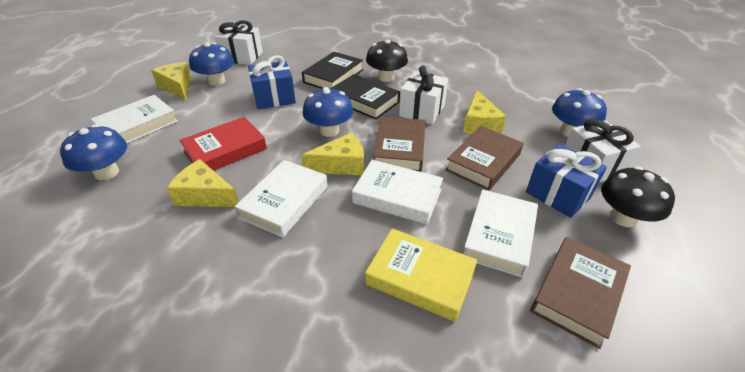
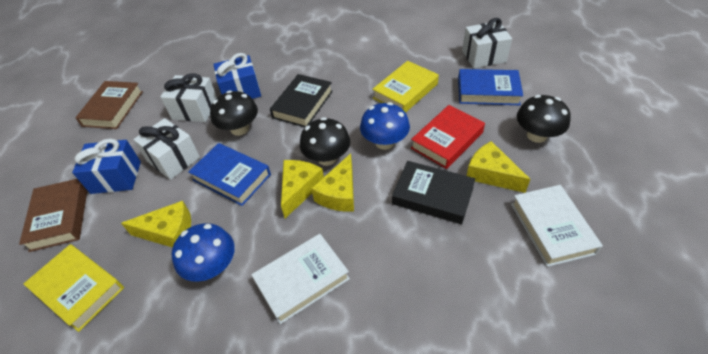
black mushroom: 2 -> 3
blue book: 0 -> 2
blue mushroom: 4 -> 2
brown book: 3 -> 2
white book: 4 -> 2
yellow book: 1 -> 2

